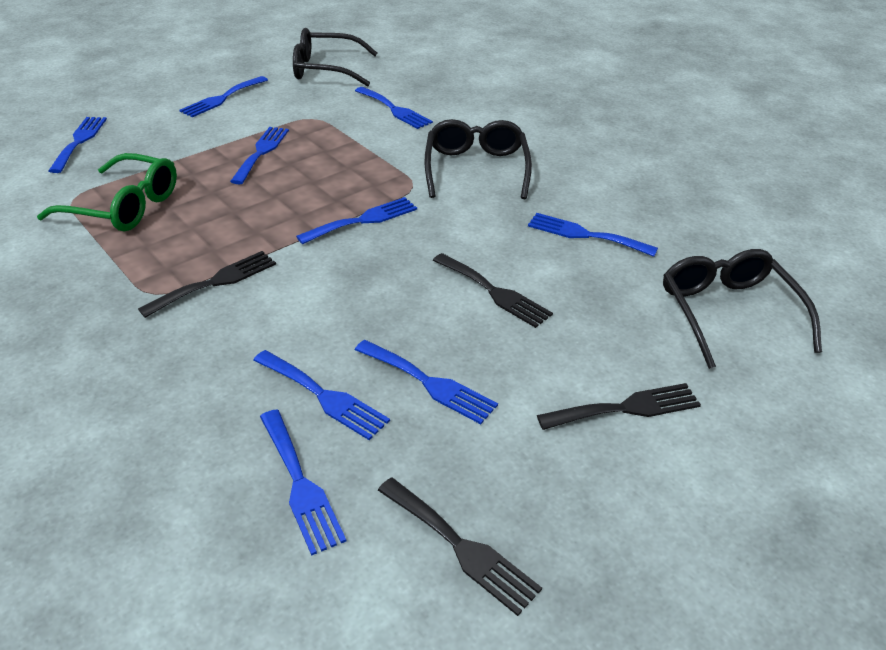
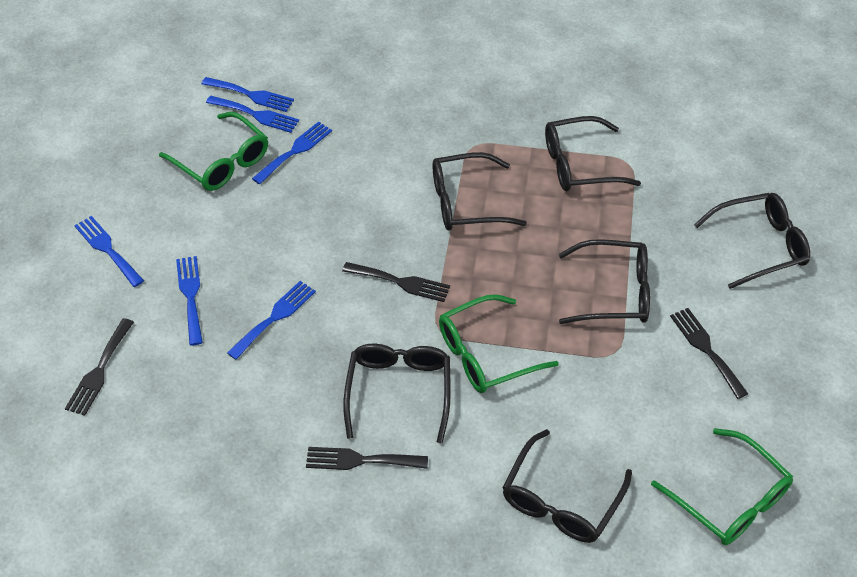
black glasses: 3 -> 6
blue fork: 9 -> 6
green glasses: 1 -> 3

